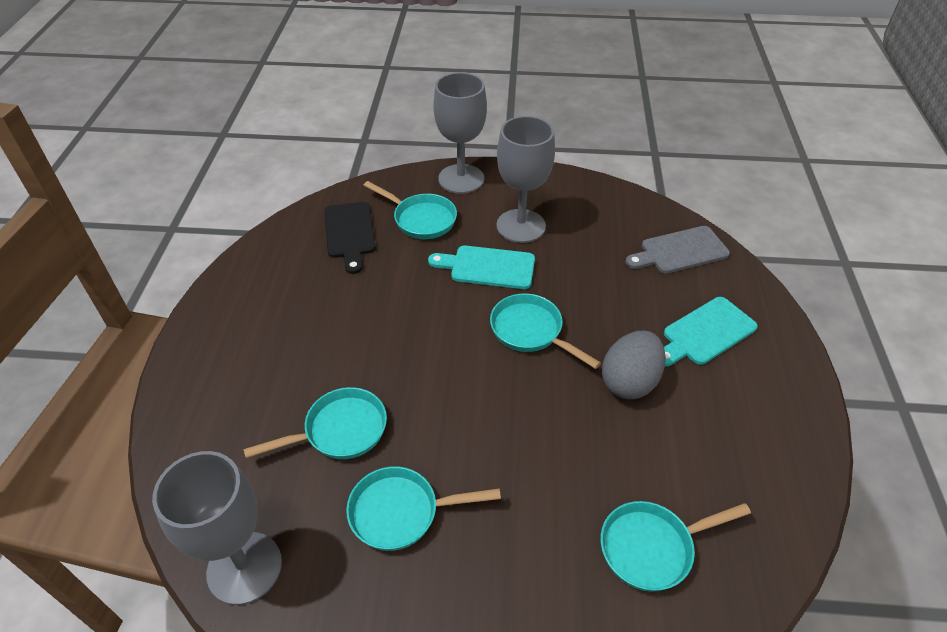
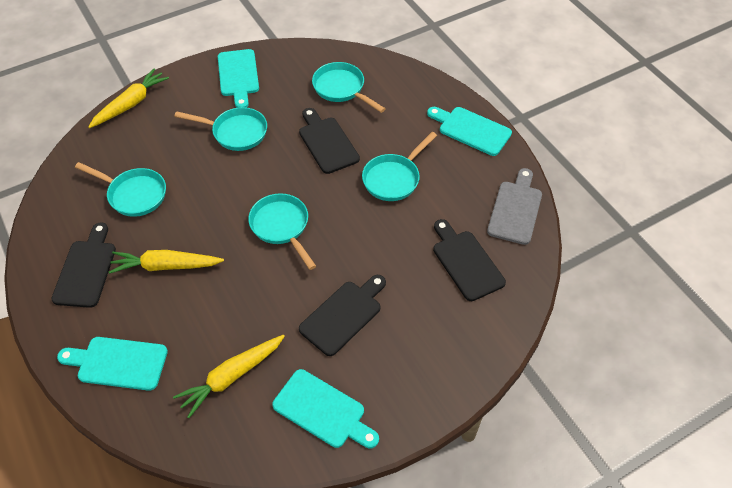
black cutting board: 1 -> 4
grey egg: 1 -> 0
grey goblet: 3 -> 0
turquoise cutting board: 2 -> 4
yellow carrot: 0 -> 3

